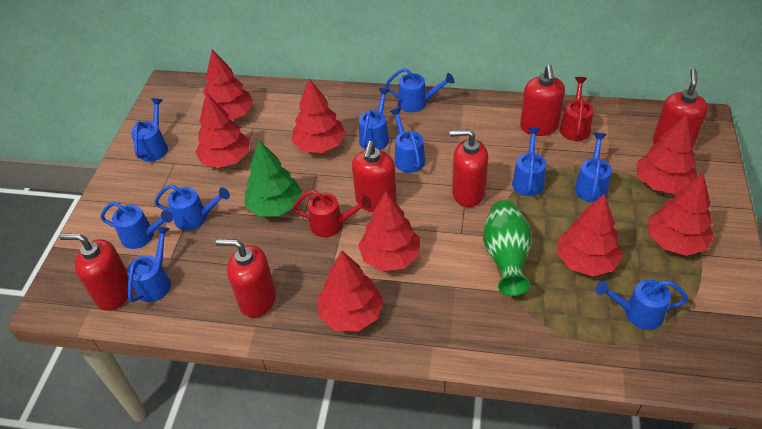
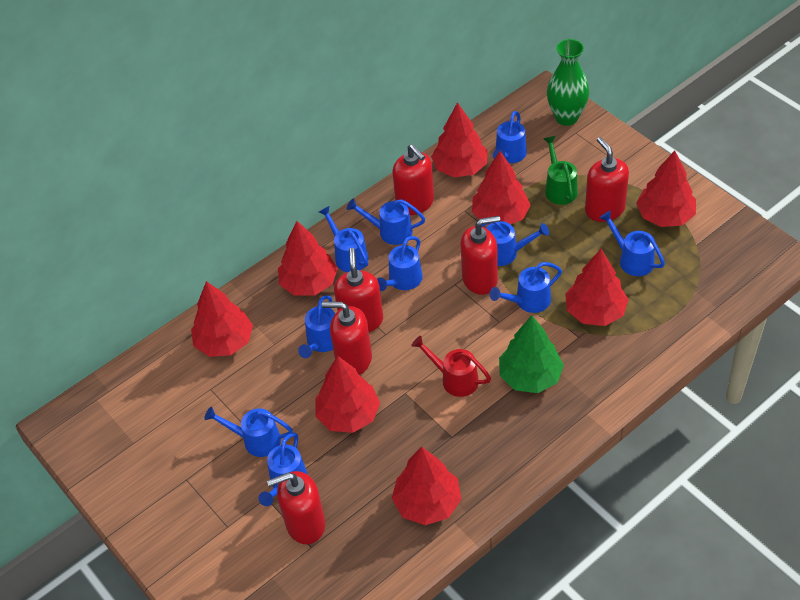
green watering can: 0 -> 1
red watering can: 2 -> 1

